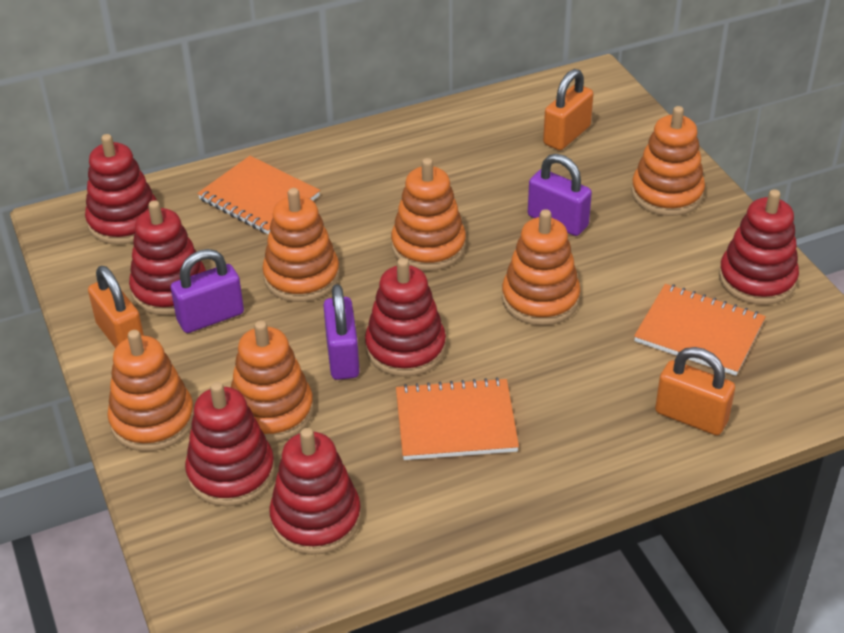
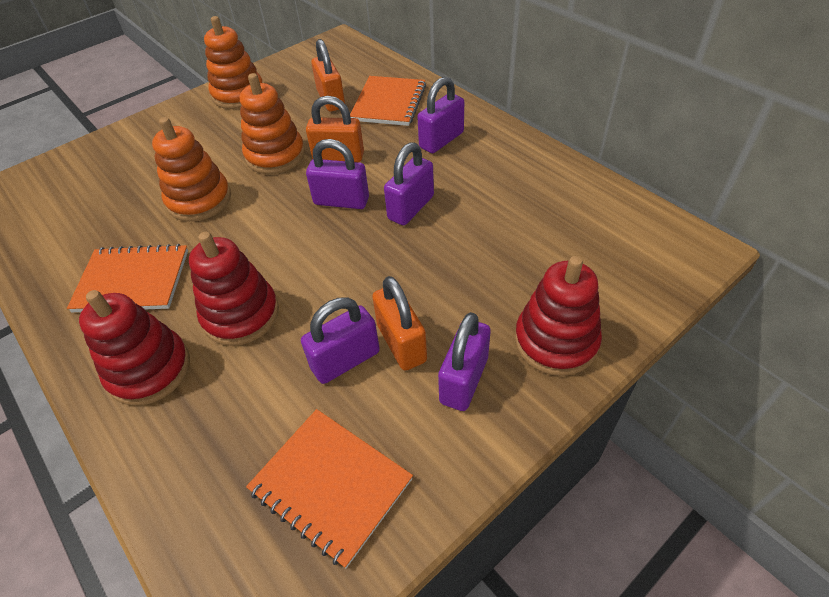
orange stacking toy: 6 -> 3
purple padlock: 3 -> 5
red stacking toy: 6 -> 3

